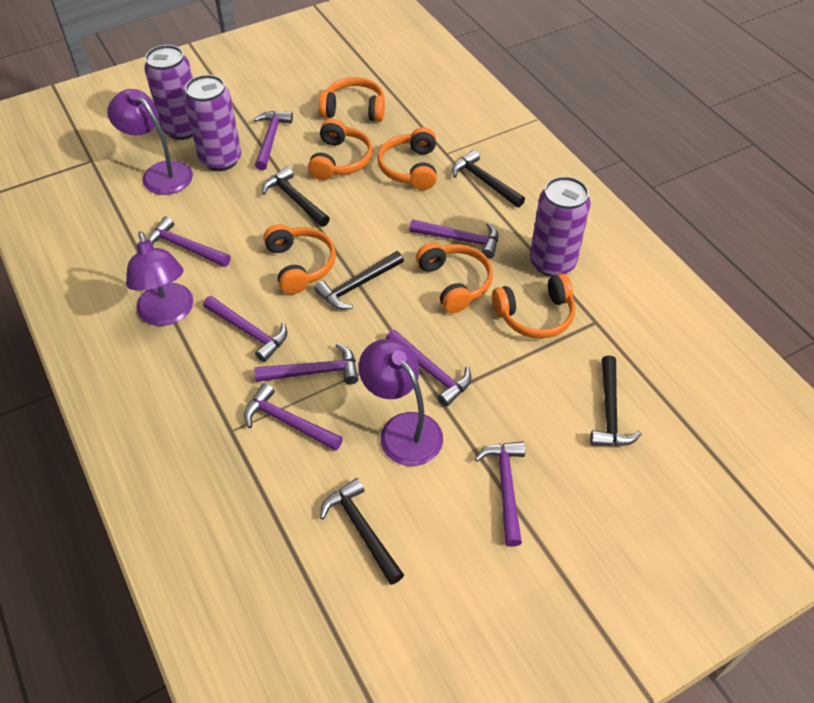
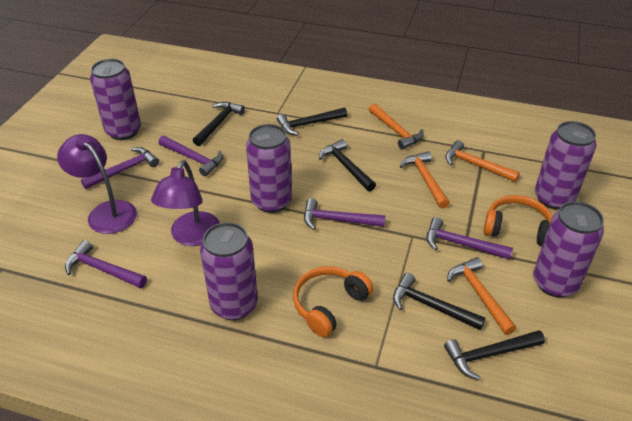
orange hammer: 0 -> 4
orange headphones: 6 -> 2
purple can: 3 -> 5
purple hammer: 8 -> 5
purple lamp: 3 -> 2

